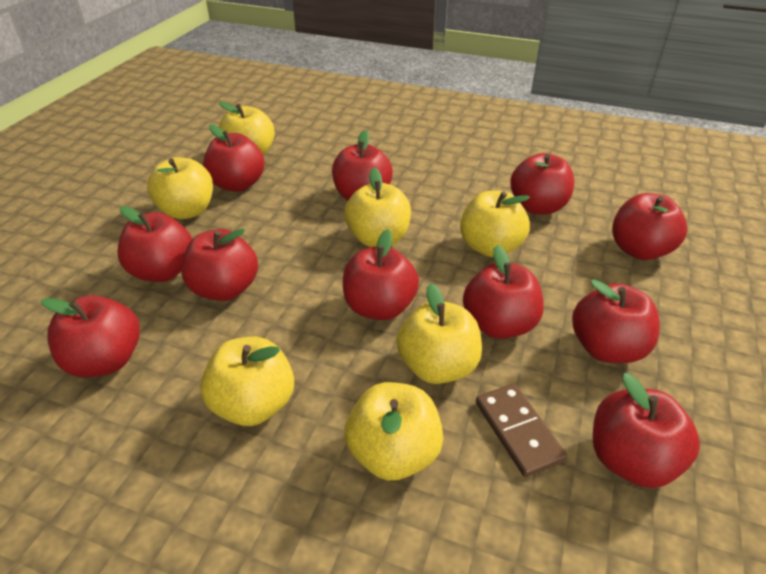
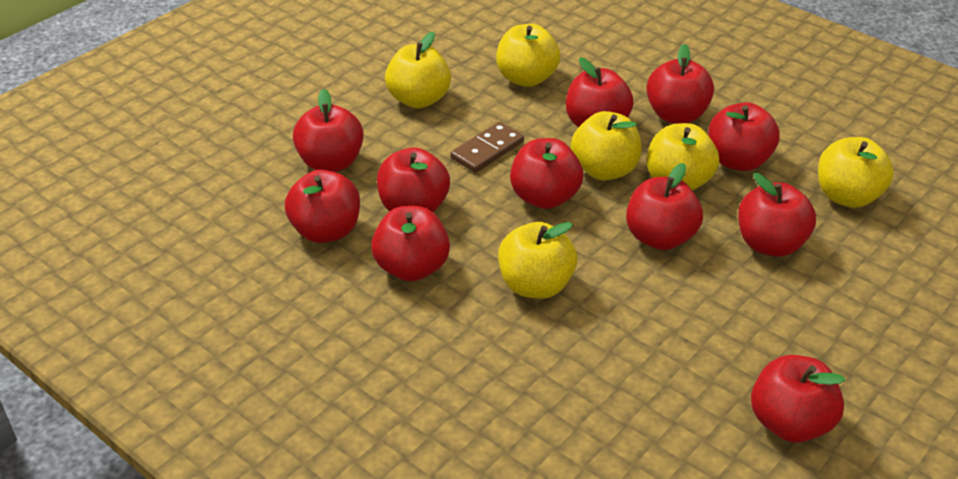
yellow apple: 7 -> 6

